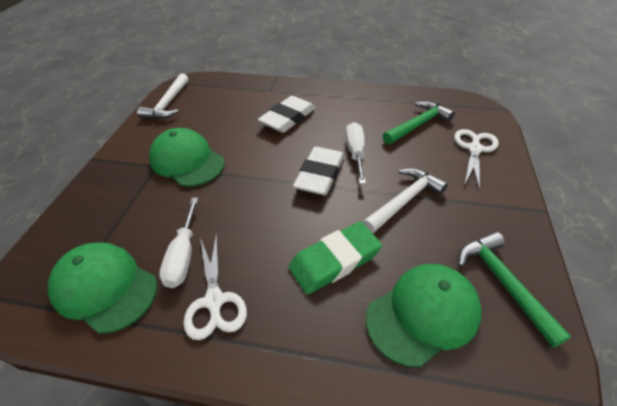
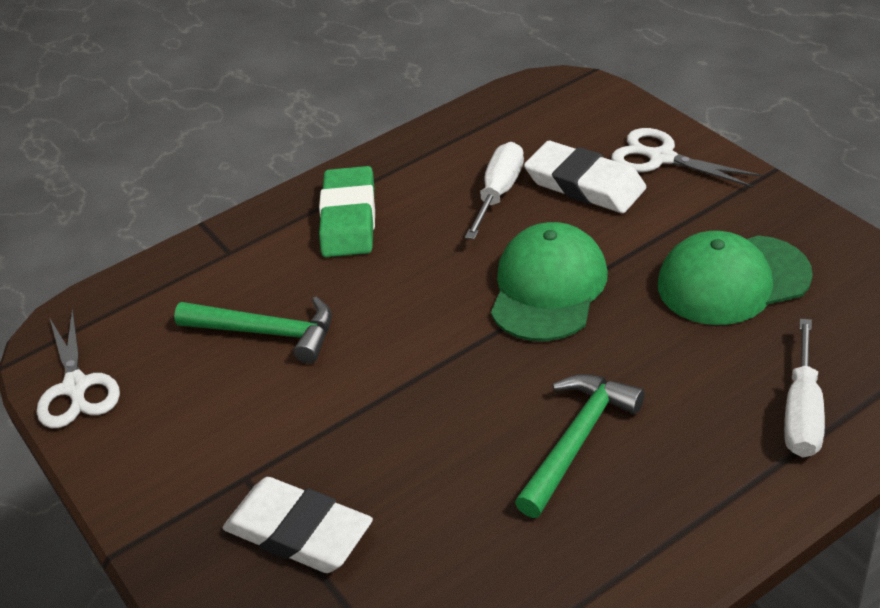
green cap: 3 -> 2
white hammer: 2 -> 0

